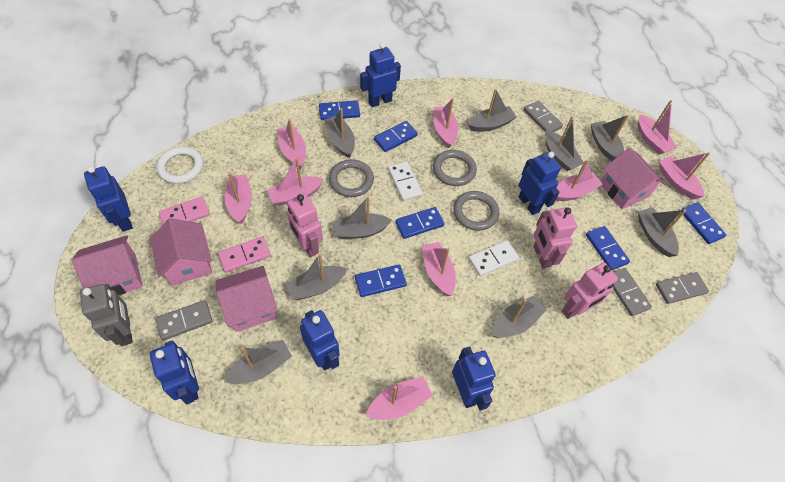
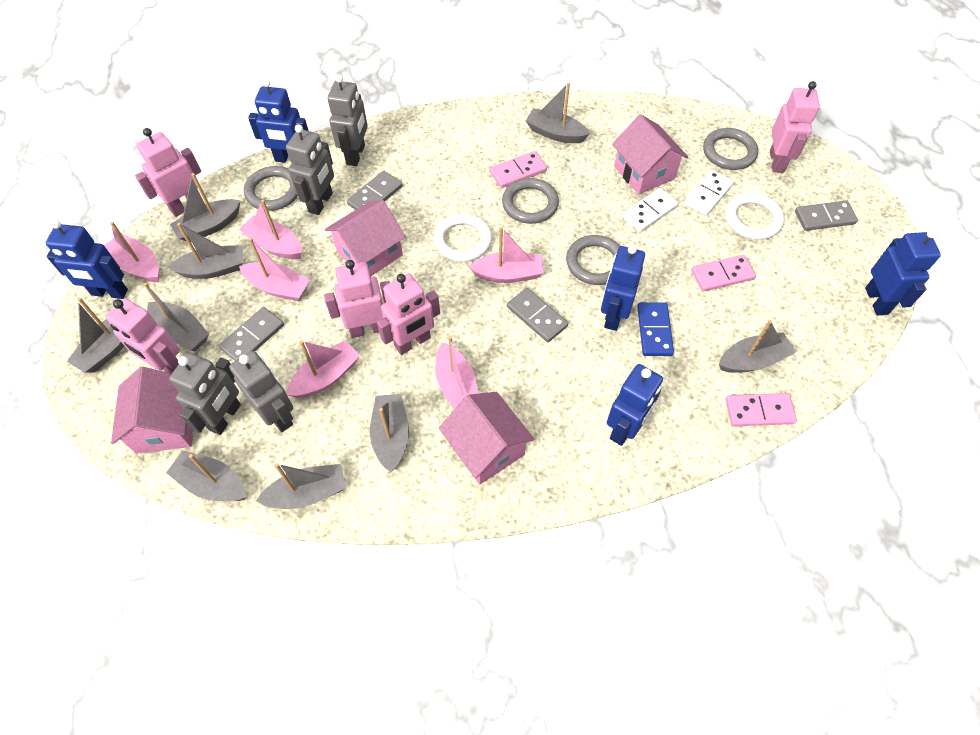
blue domino: 6 -> 1
blue robot: 6 -> 5
grey ring: 3 -> 4
grey robot: 1 -> 4
pink boat: 9 -> 6
pink domino: 2 -> 3
pink robot: 3 -> 5
white ring: 1 -> 2

